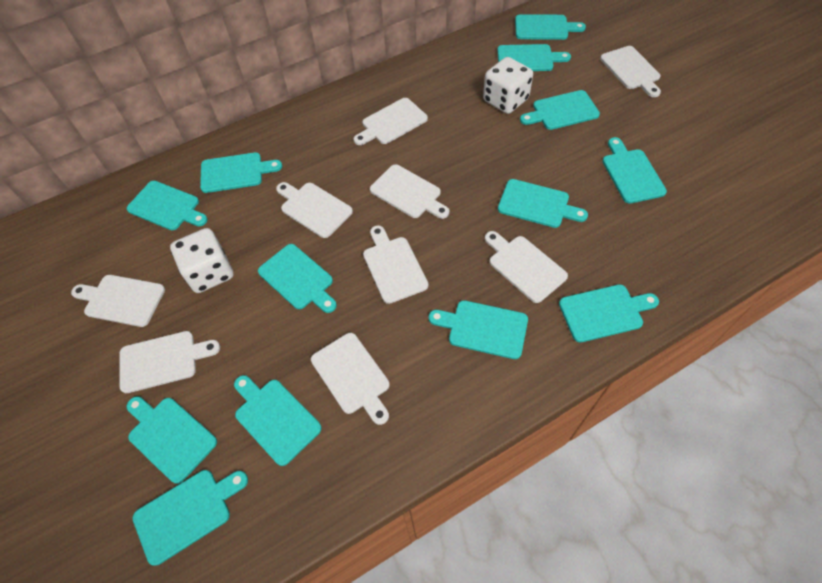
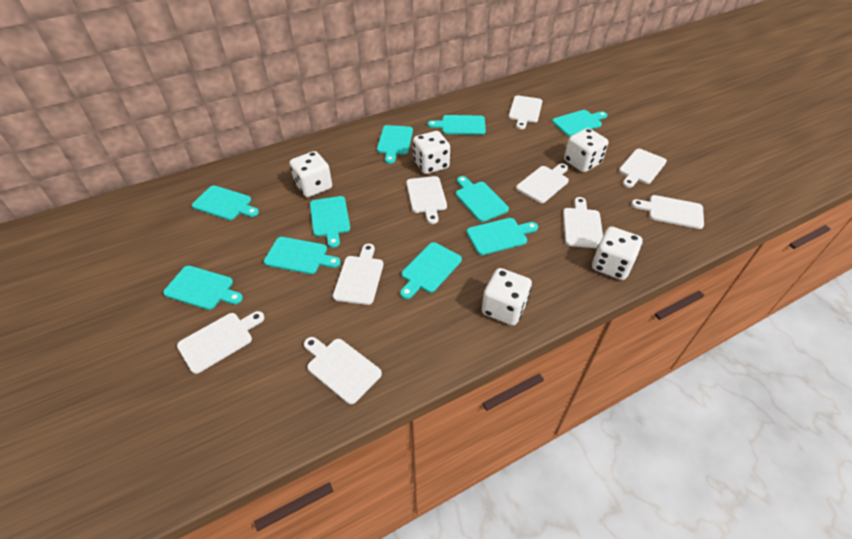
turquoise cutting board: 13 -> 10
white dice: 2 -> 5

